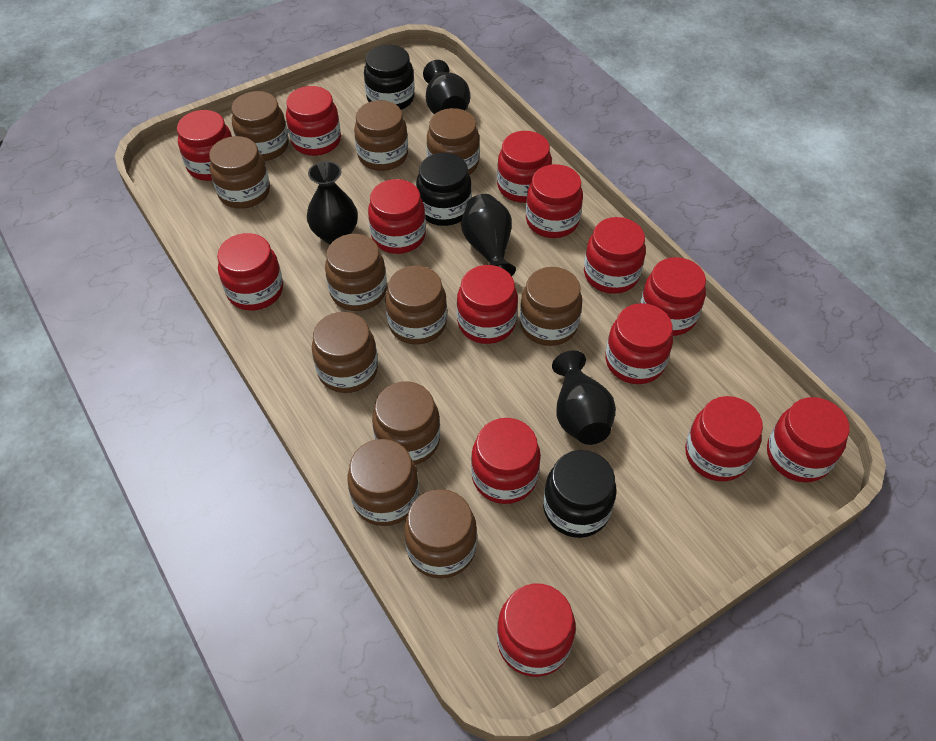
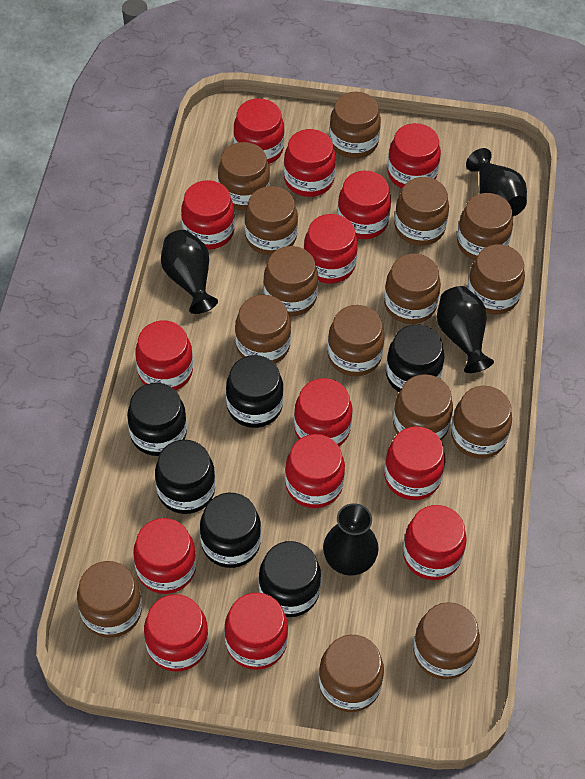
black jar: 3 -> 6
brown jar: 11 -> 15

